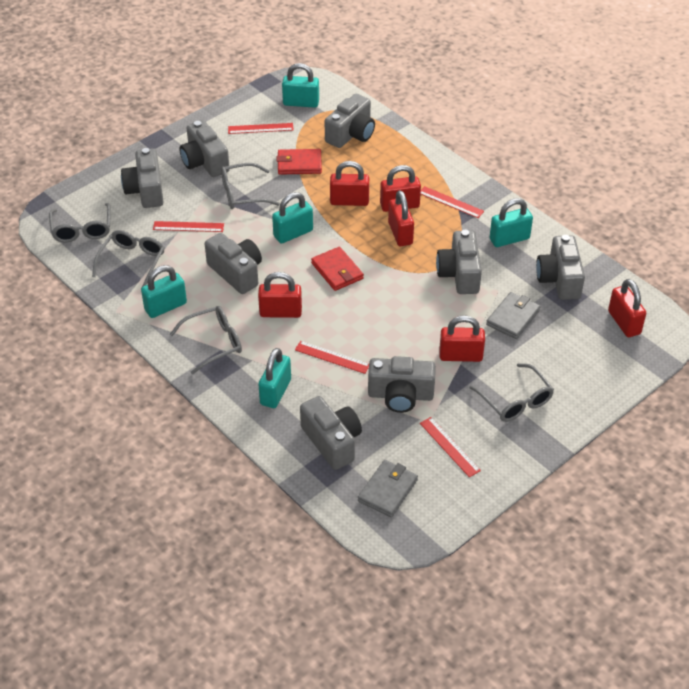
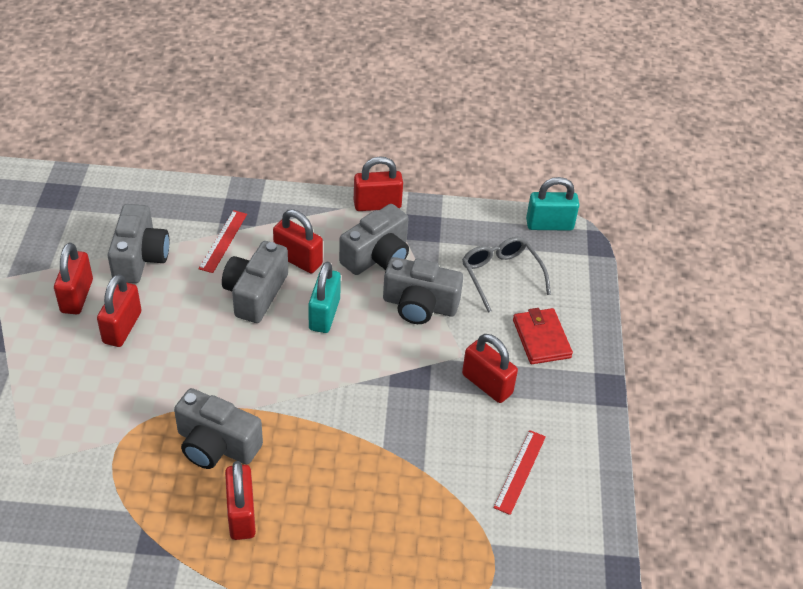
grey camera: 8 -> 5
grey glasses: 5 -> 1
grey wallet: 2 -> 0
red ruler: 5 -> 2
red wallet: 2 -> 1
turquoise padlock: 5 -> 2

